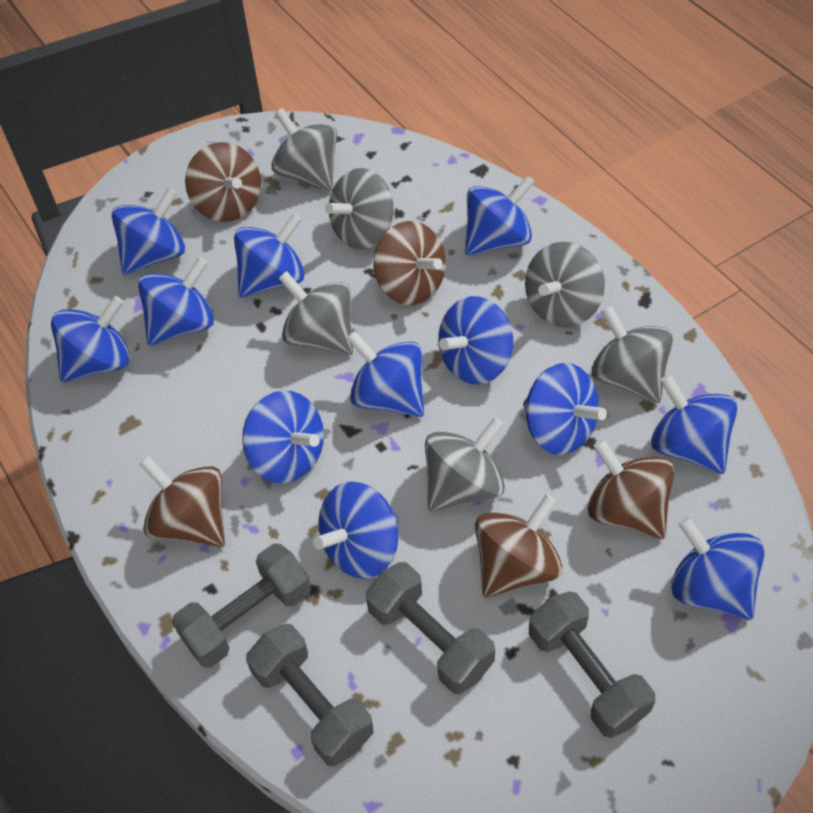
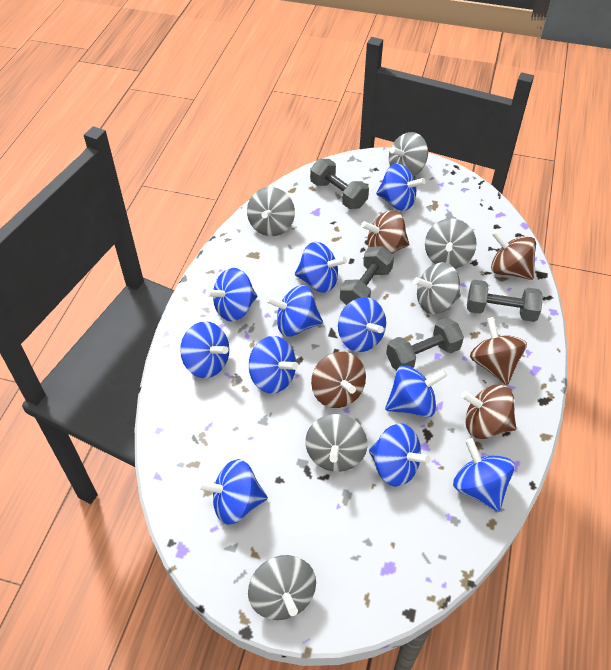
blue spinning top: 12 -> 11

